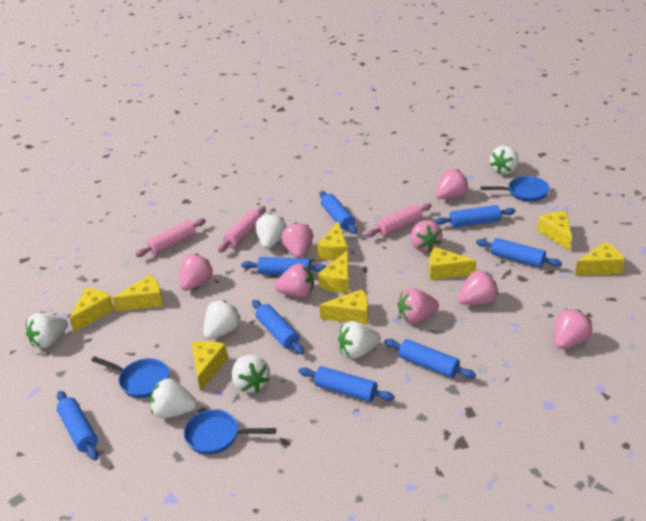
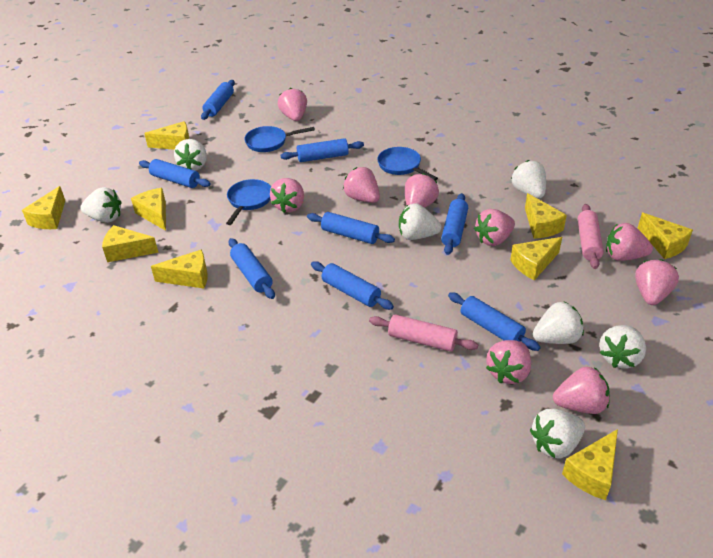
pink rolling pin: 3 -> 2
pink strawberry: 8 -> 9

